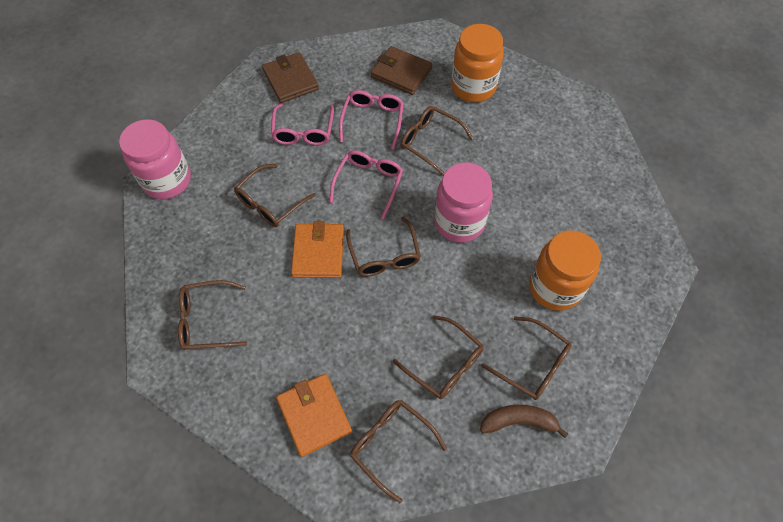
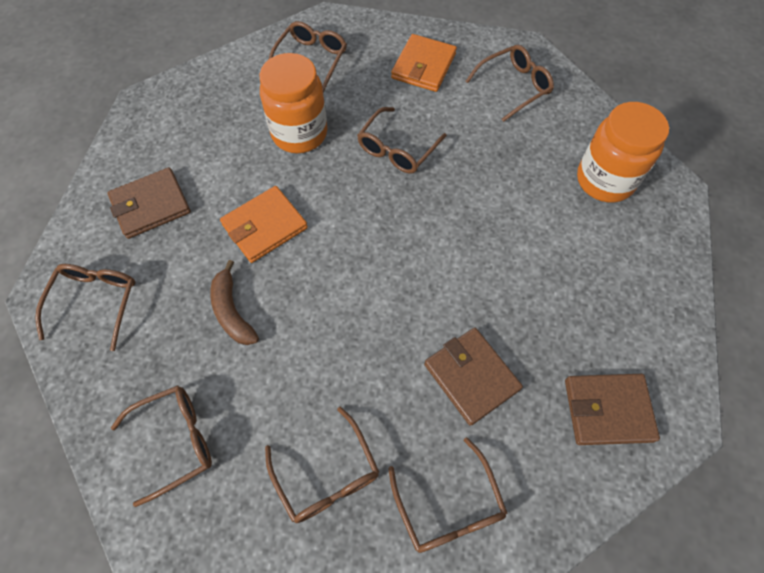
brown wallet: 2 -> 3
pink glasses: 3 -> 0
pink jar: 2 -> 0

